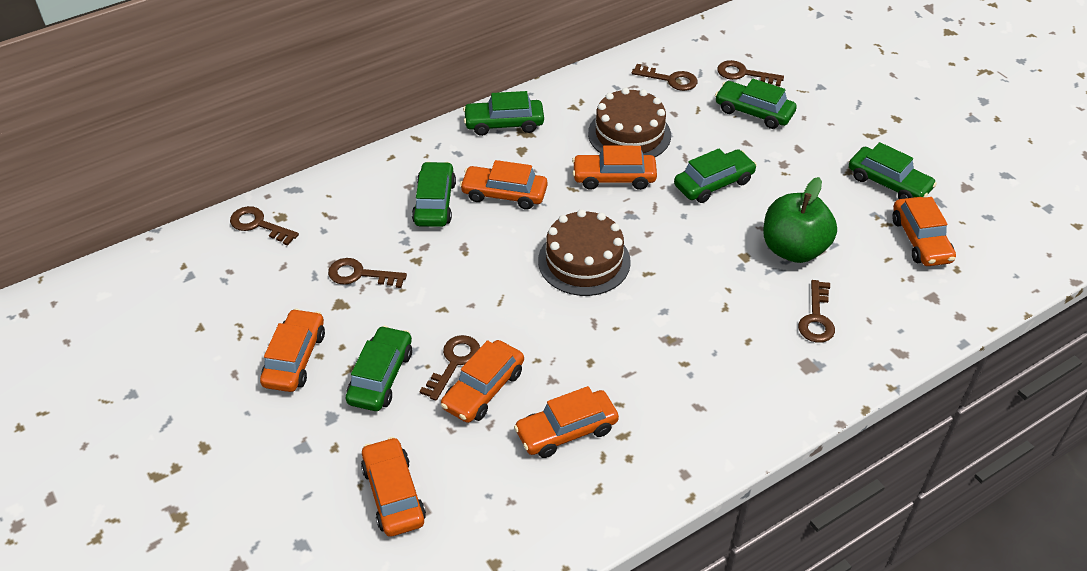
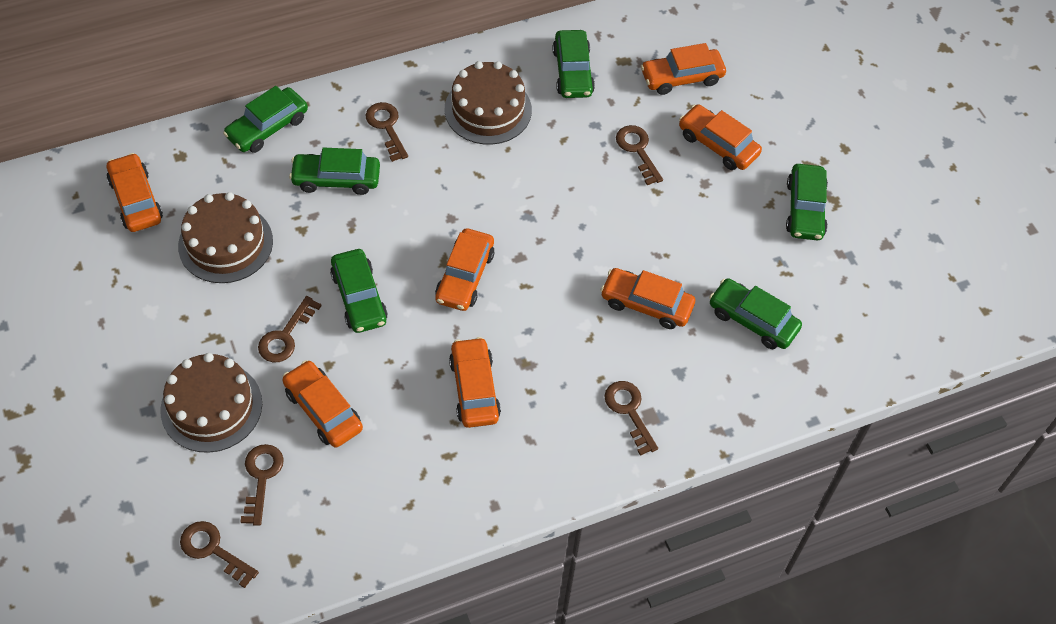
brown cake: 2 -> 3
green apple: 1 -> 0

